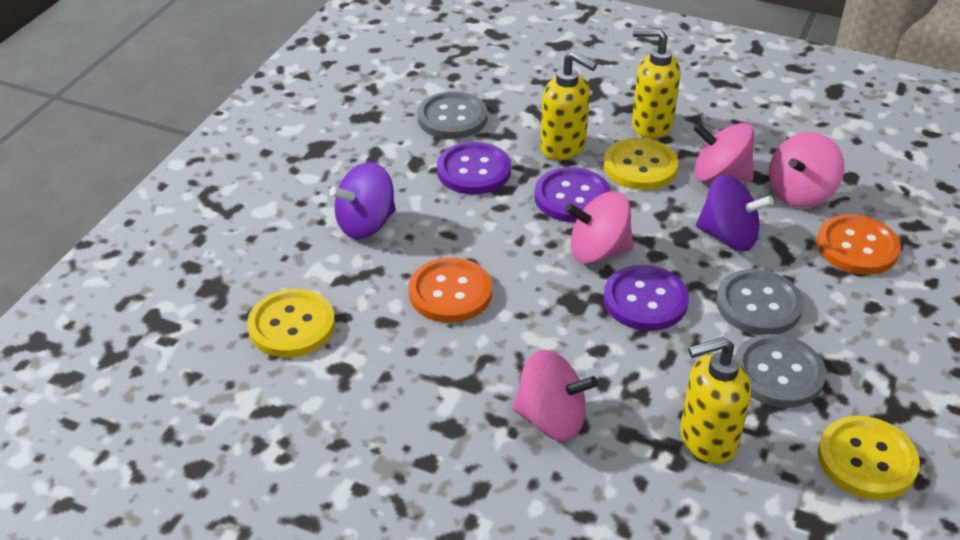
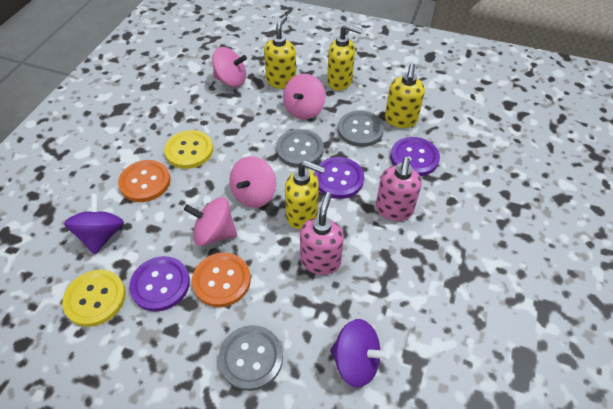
pink soap dispenser: 0 -> 2
yellow button: 3 -> 2
yellow soap dispenser: 3 -> 4

